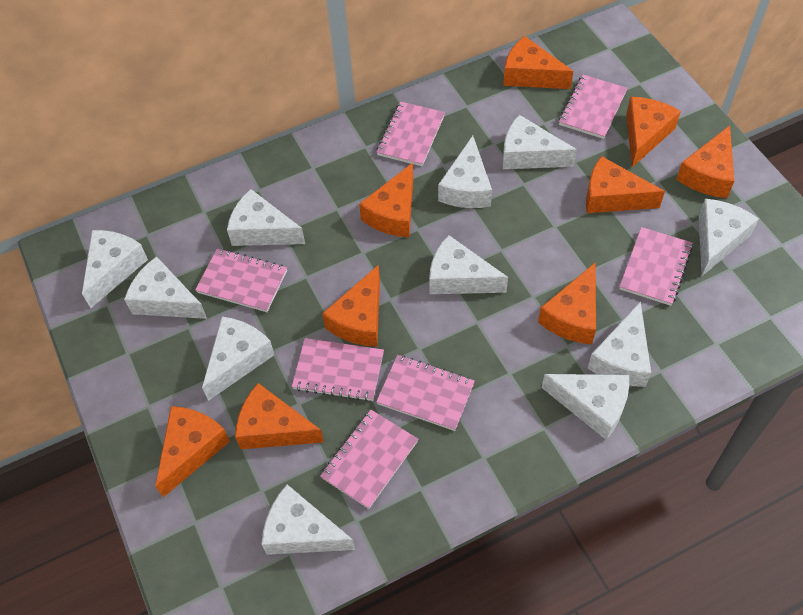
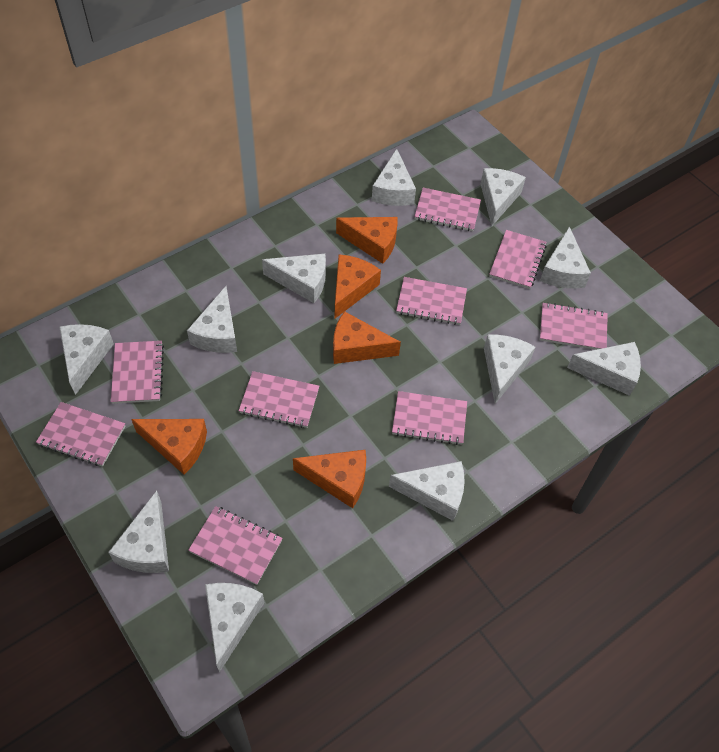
orange cheese: 9 -> 5
pink notebook: 7 -> 9

